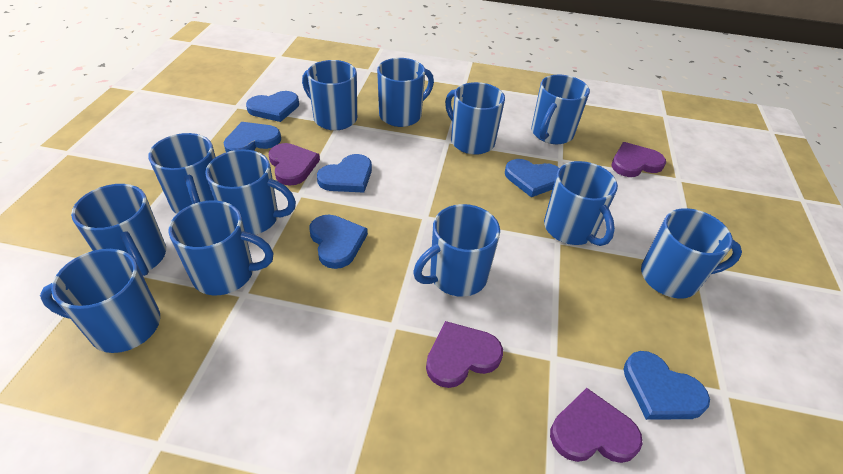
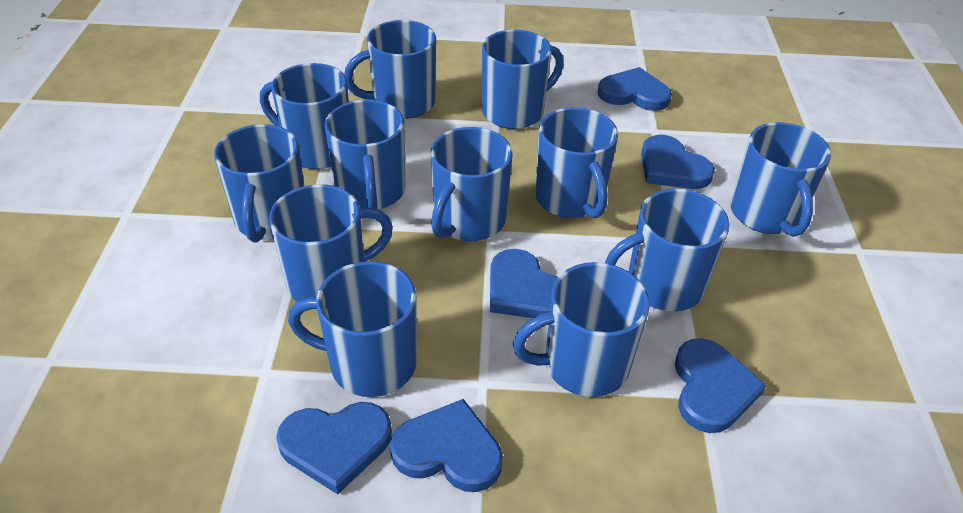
purple heart: 4 -> 0

